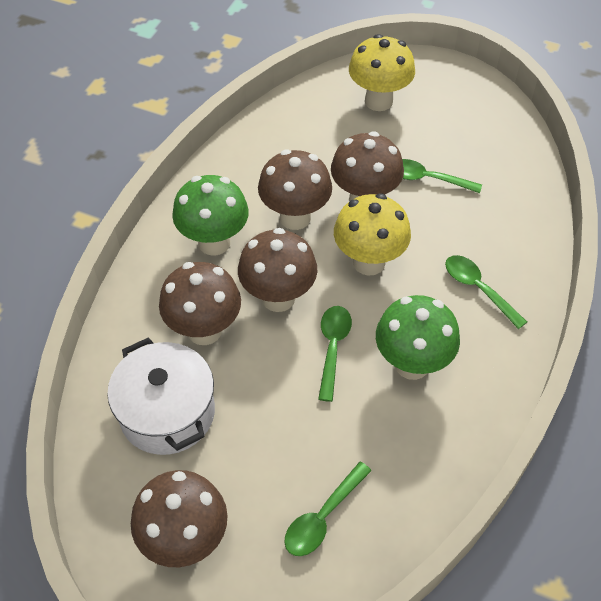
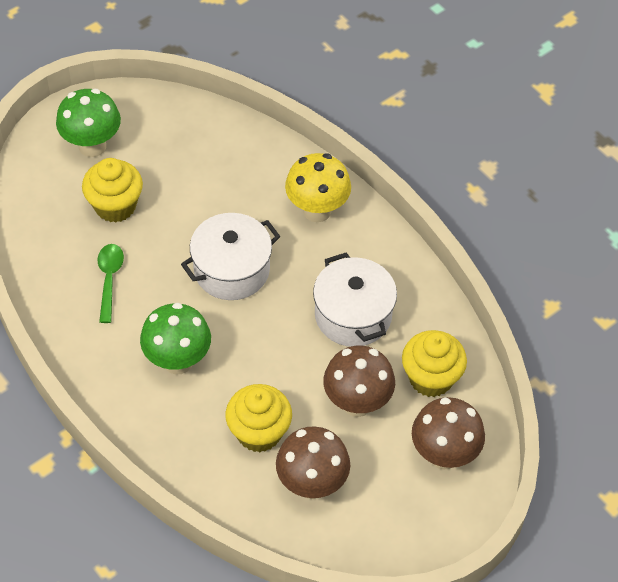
brown mushroom: 5 -> 3
green spoon: 4 -> 1
white pot: 1 -> 2
yellow cupcake: 0 -> 3
yellow mushroom: 2 -> 1

